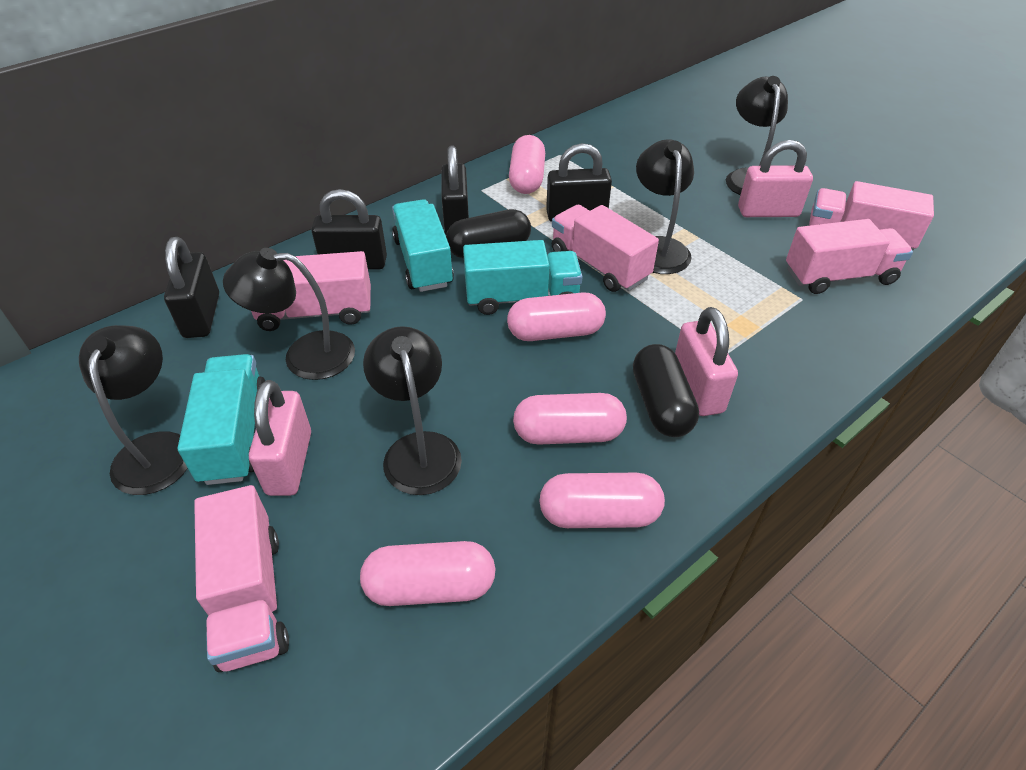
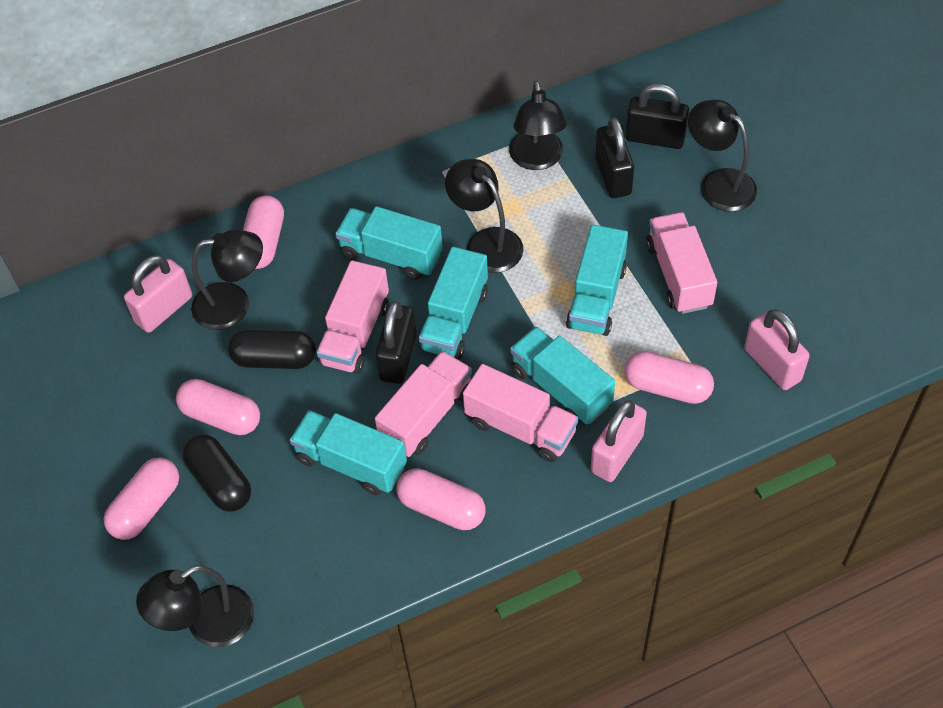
black padlock: 4 -> 3
pink truck: 5 -> 4
turquoise truck: 3 -> 5

